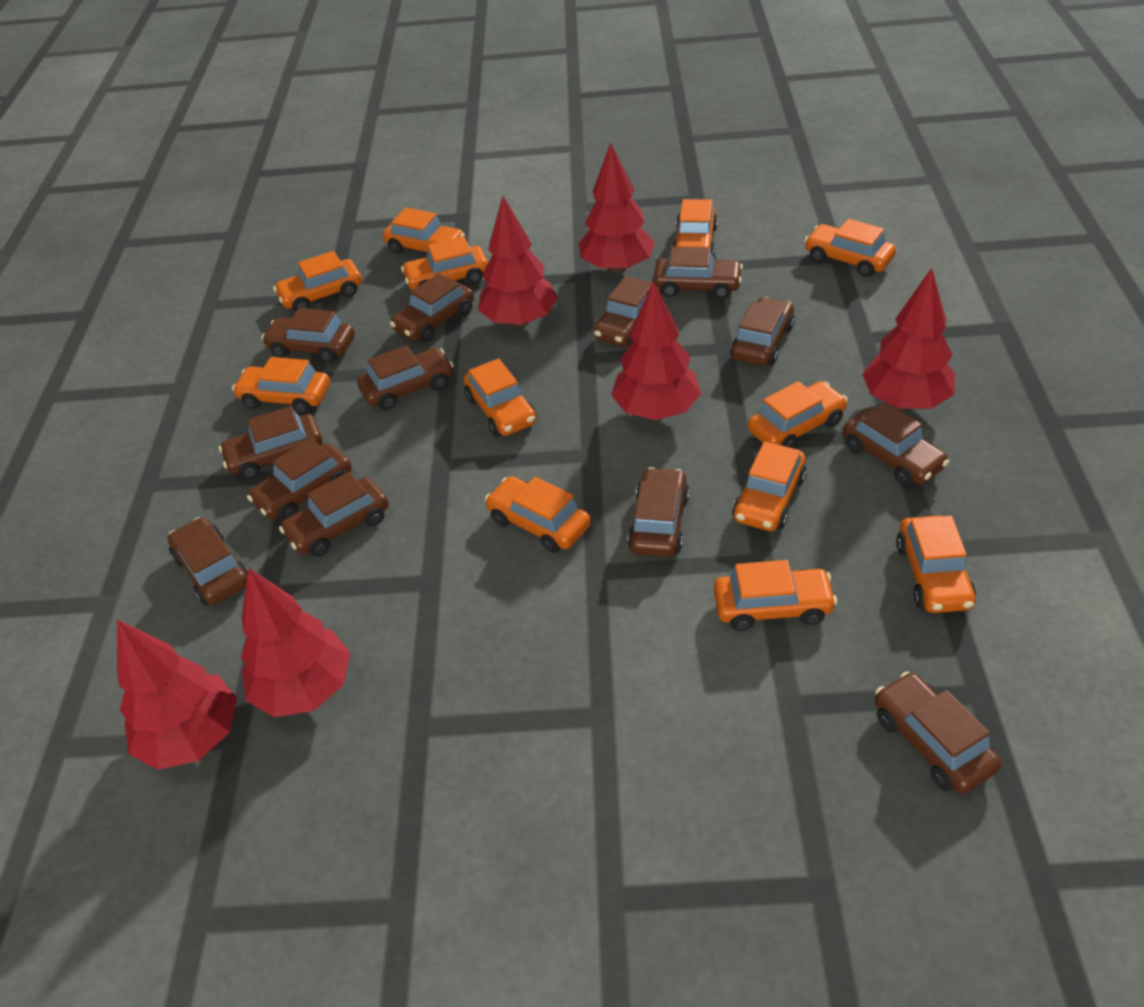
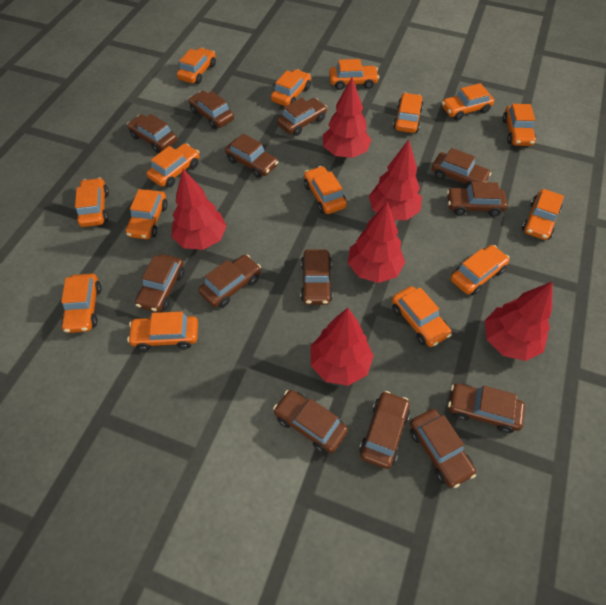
orange car: 12 -> 15

